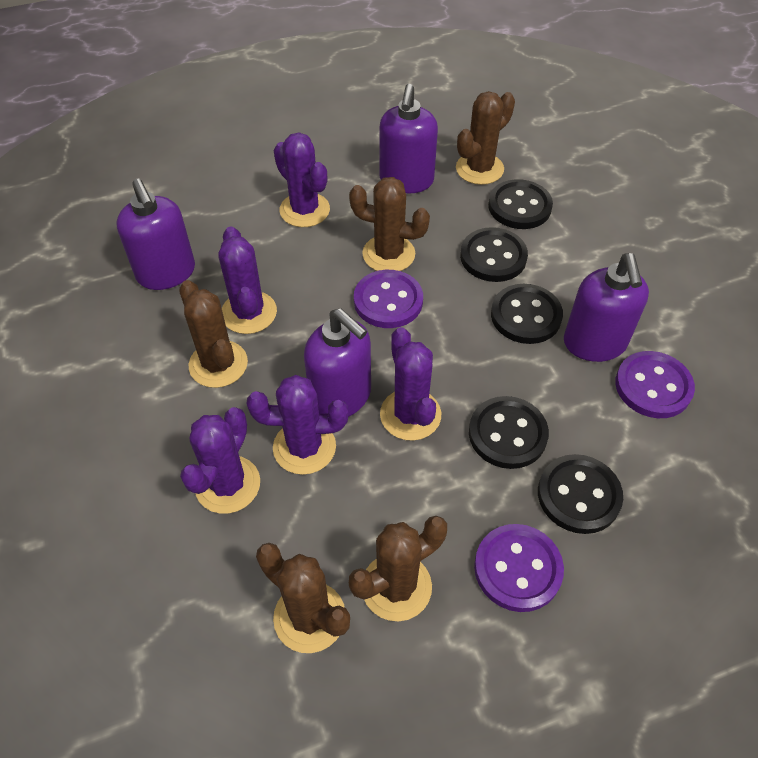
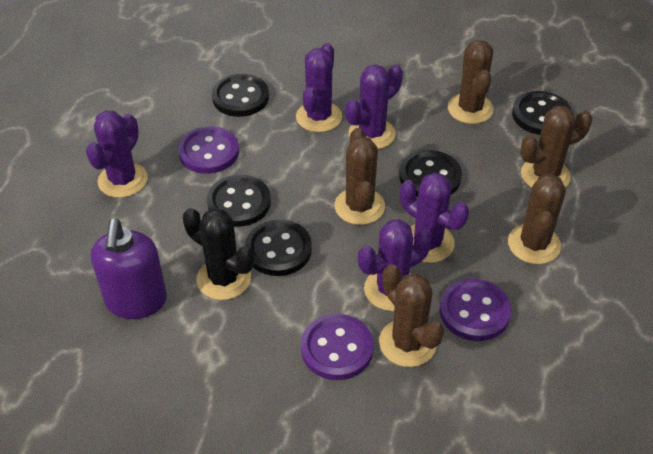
black cactus: 0 -> 1
purple soap dispenser: 4 -> 1

